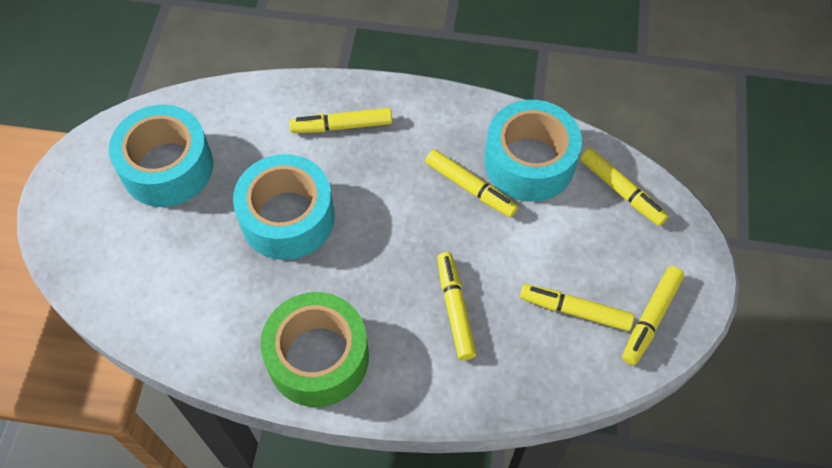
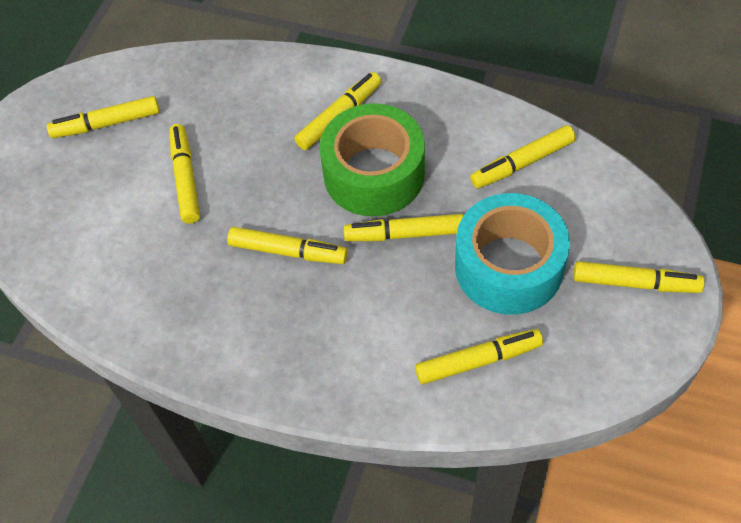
turquoise tape: 3 -> 1
yellow marker: 6 -> 8

